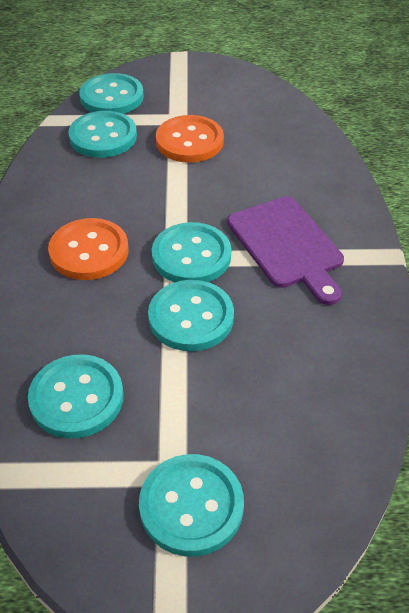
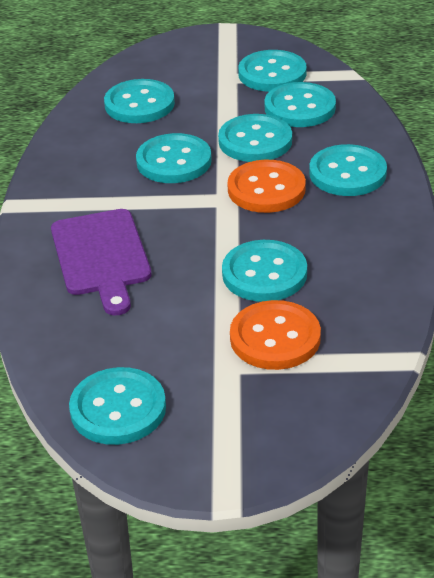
turquoise button: 6 -> 8

